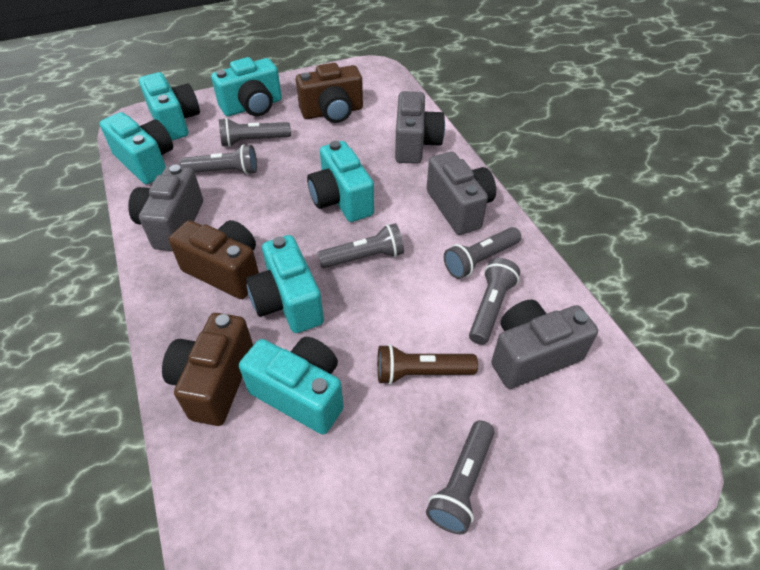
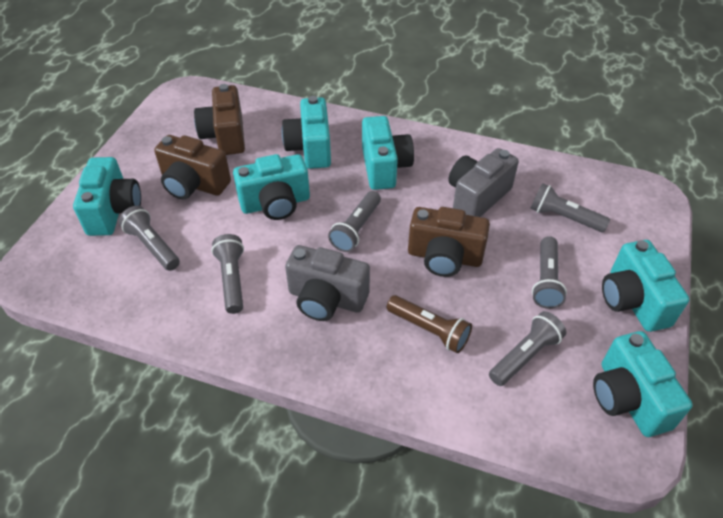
grey camera: 4 -> 2

